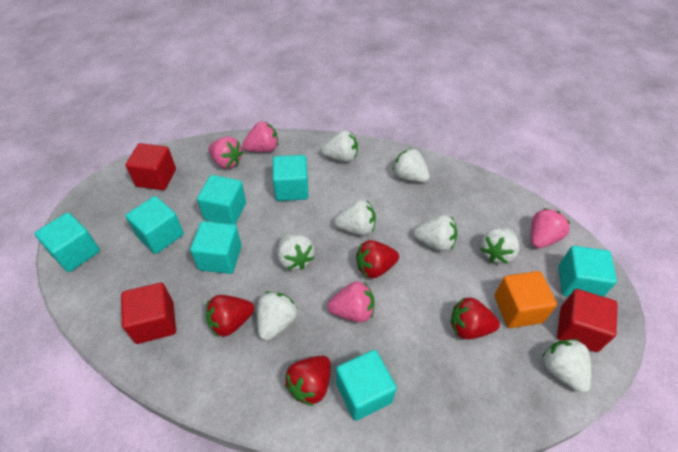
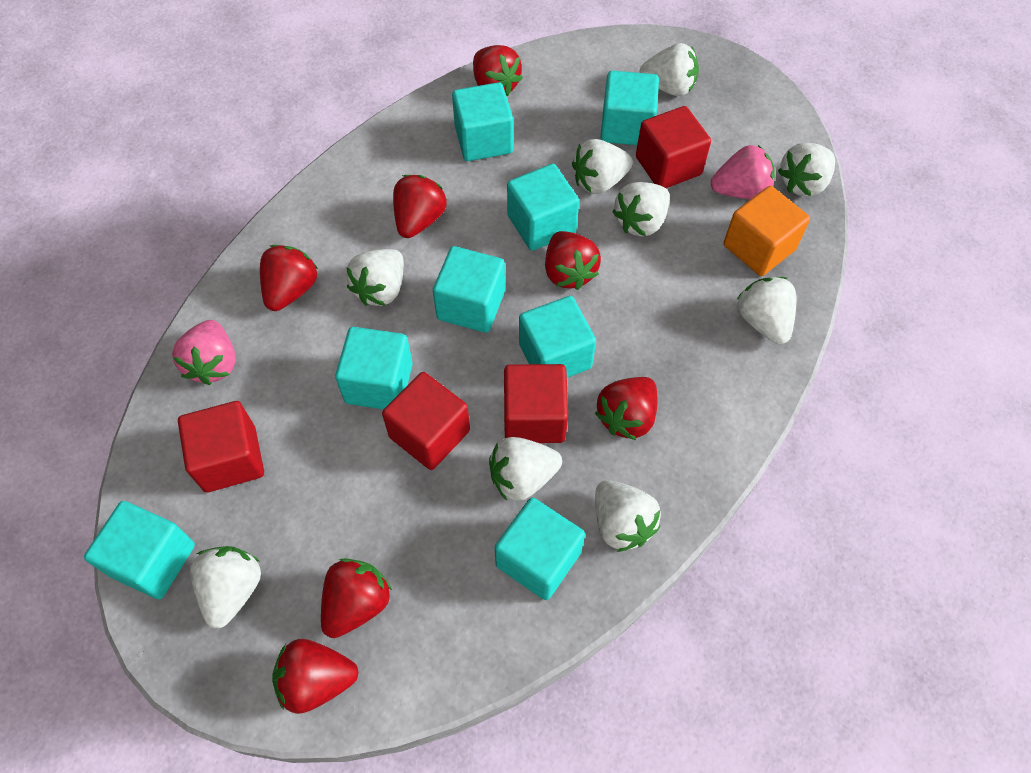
pink strawberry: 4 -> 2
red cube: 3 -> 4
red strawberry: 4 -> 7
turquoise cube: 7 -> 8
white strawberry: 8 -> 9

